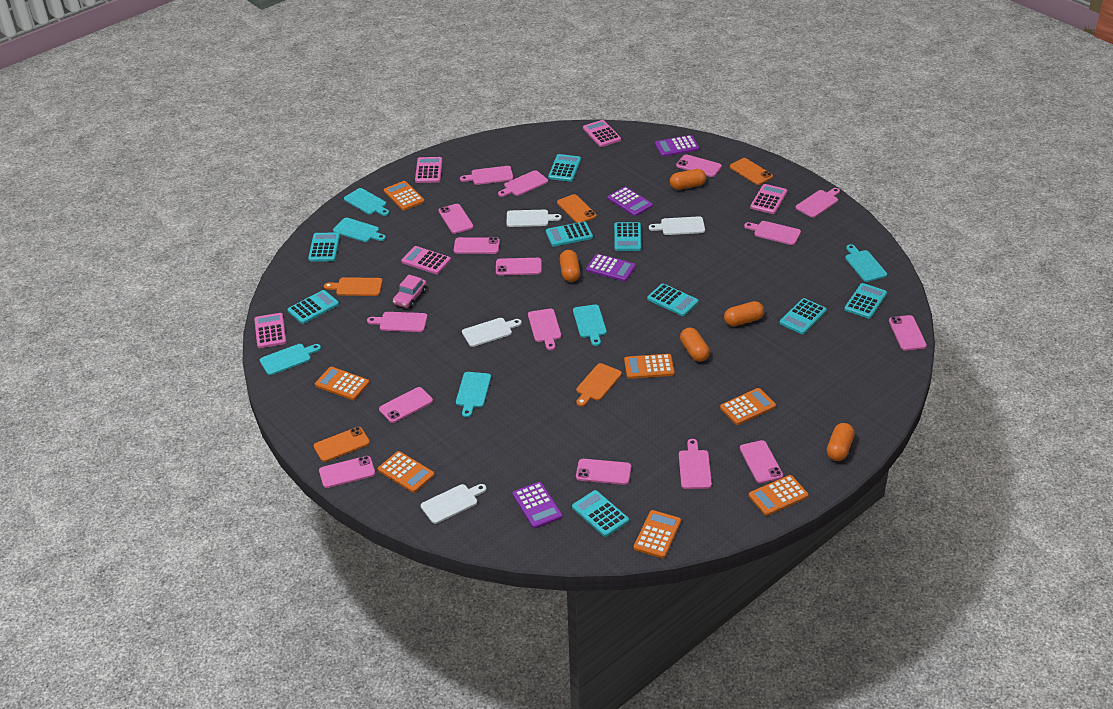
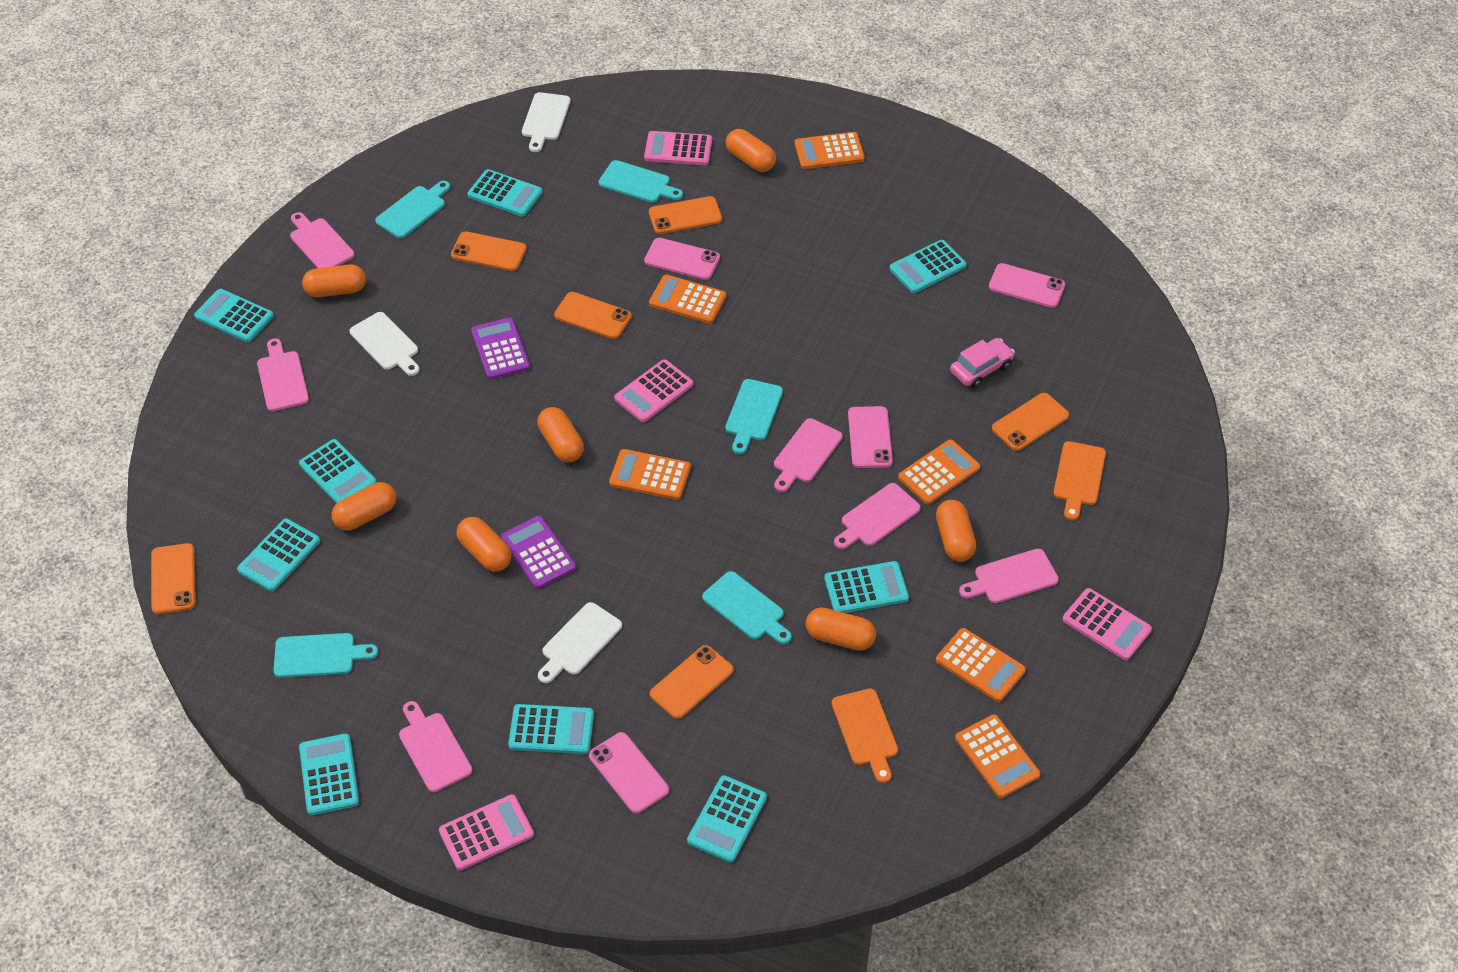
orange calculator: 7 -> 6
orange capsule: 5 -> 7
orange phone: 3 -> 6
pink calculator: 5 -> 4
pink cutting board: 7 -> 6
pink phone: 9 -> 4
purple calculator: 4 -> 2
turquoise cutting board: 6 -> 5
white cutting board: 4 -> 3

